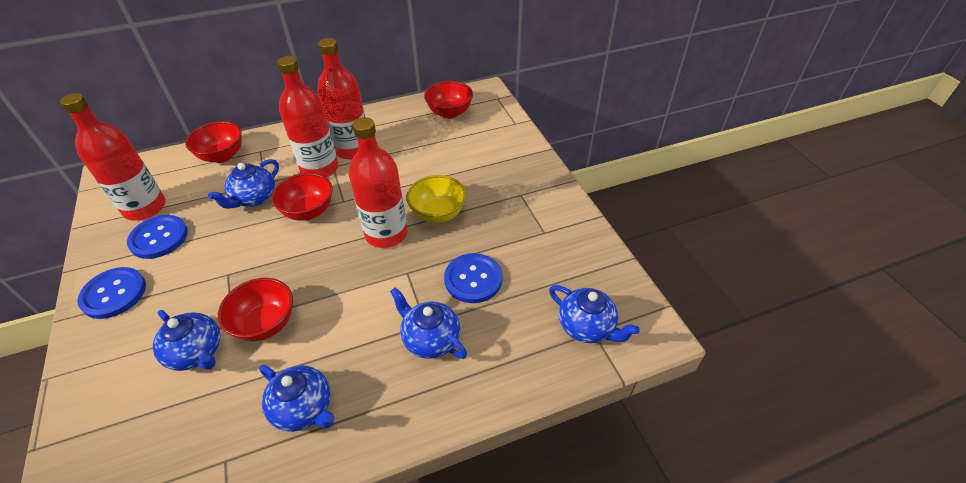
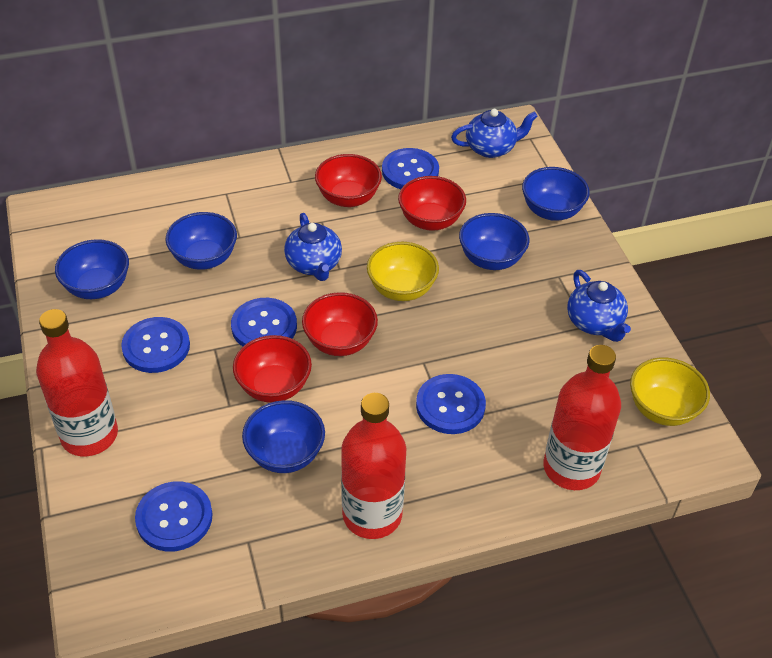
blue bowl: 0 -> 5
blue button: 3 -> 5
blue teapot: 5 -> 3
red bottle: 4 -> 3
yellow bowl: 1 -> 2

